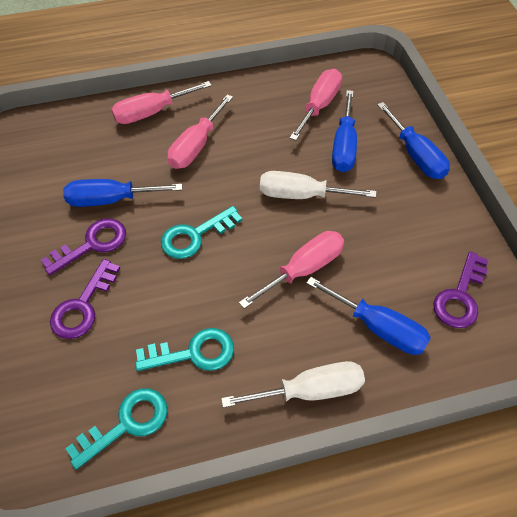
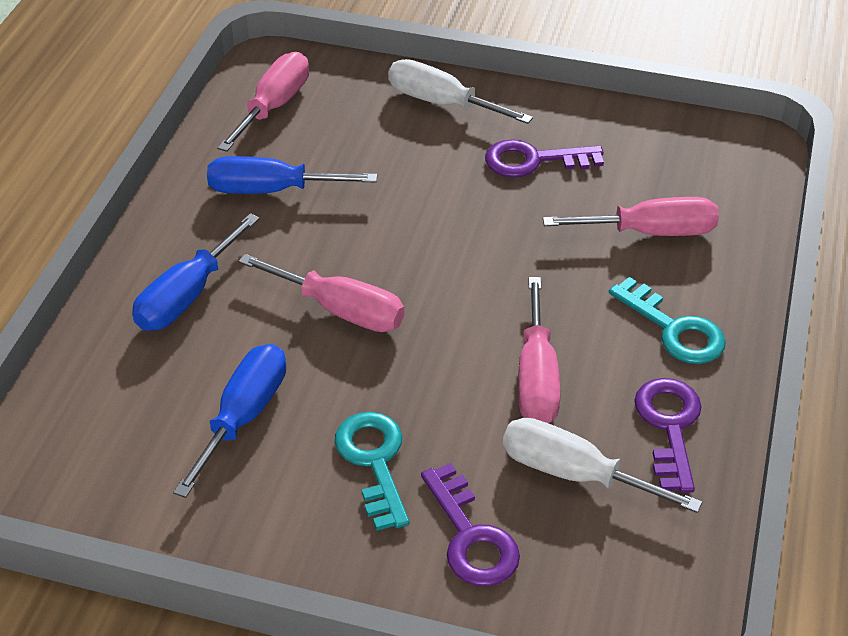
blue screwdriver: 4 -> 3
turquoise key: 3 -> 2

